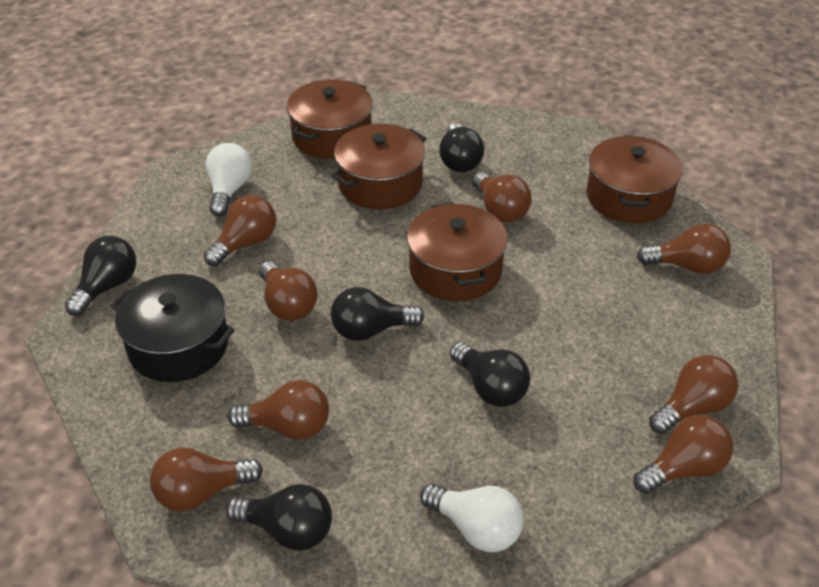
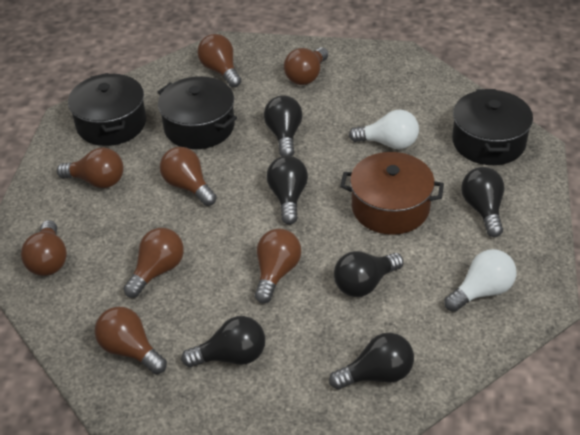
black light bulb: 5 -> 6
black pot: 1 -> 3
brown pot: 4 -> 1

